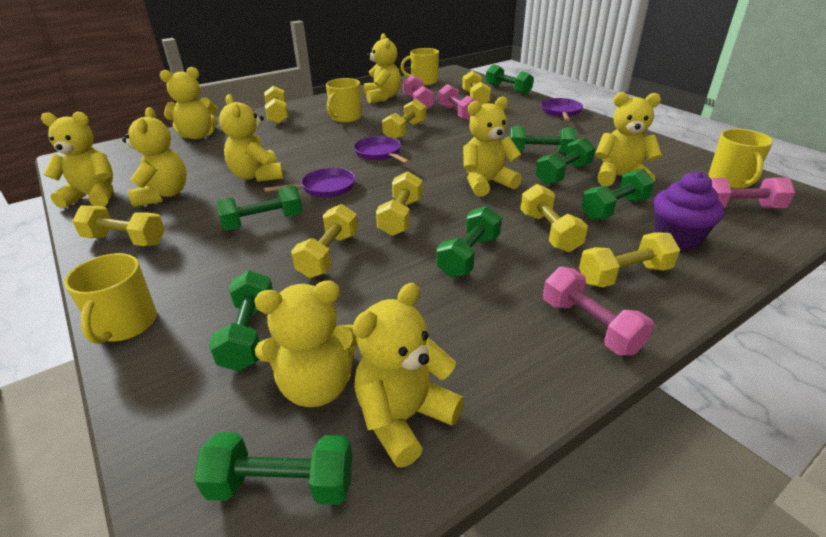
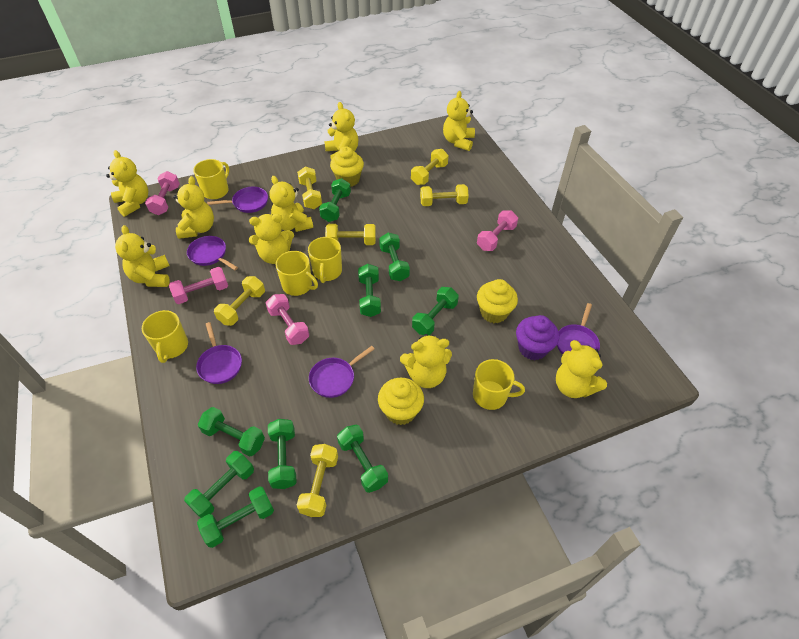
green dumbbell: 8 -> 9
purple pan: 3 -> 5
yellow cupcake: 0 -> 3
yellow dumbbell: 8 -> 6
yellow mug: 4 -> 5

